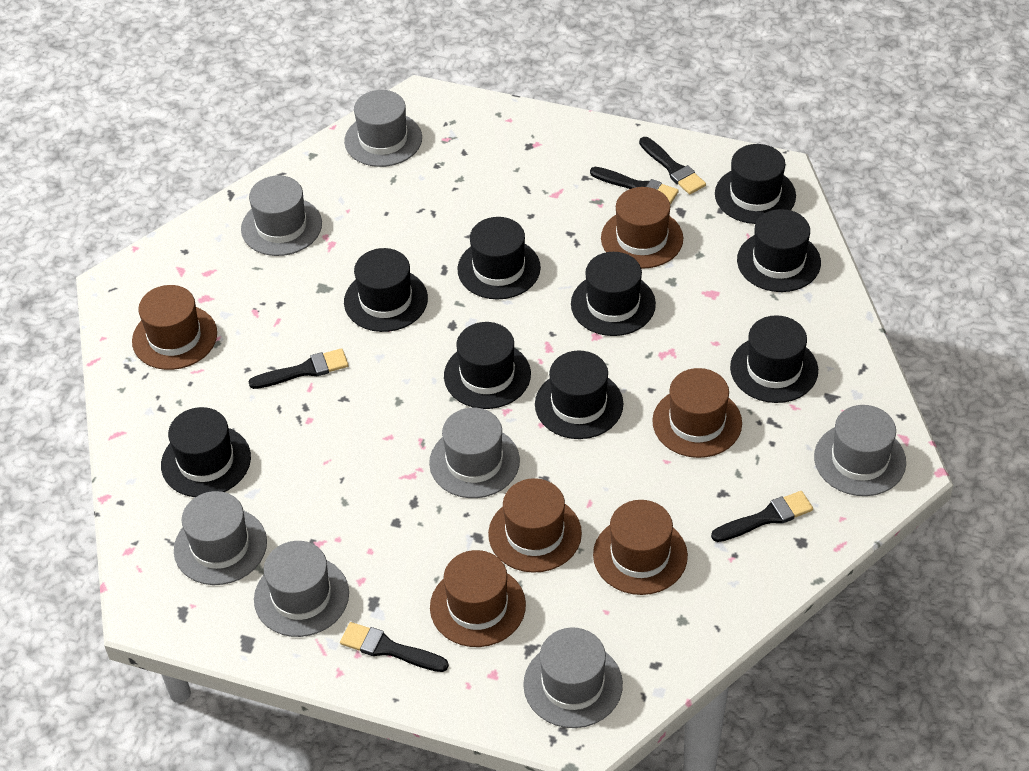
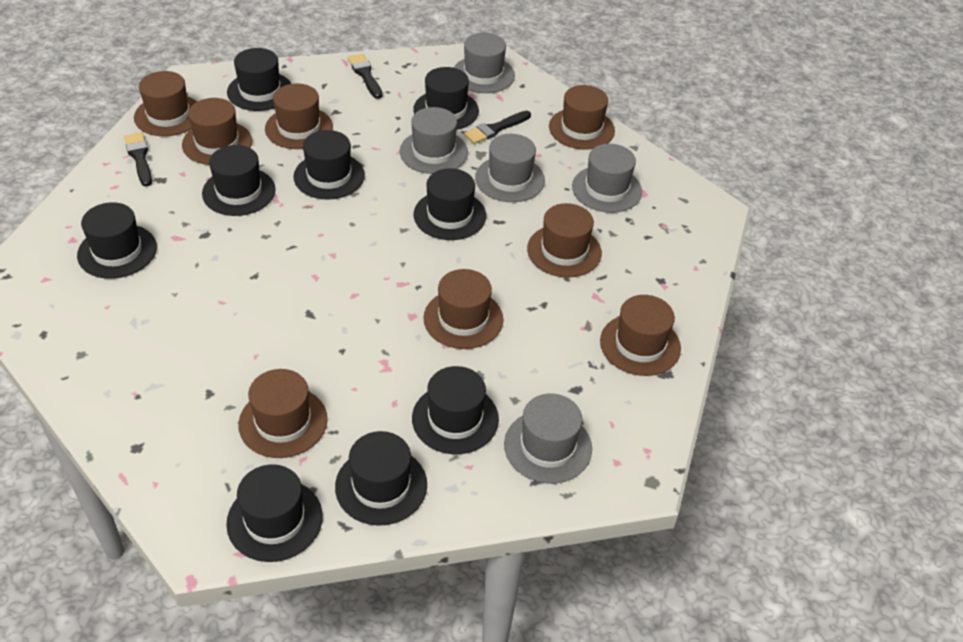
black brush: 5 -> 3
brown hat: 6 -> 8
grey hat: 7 -> 5

